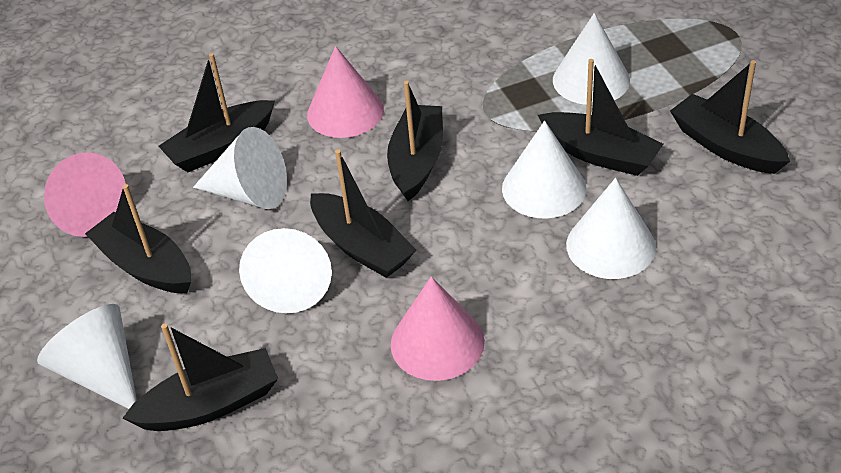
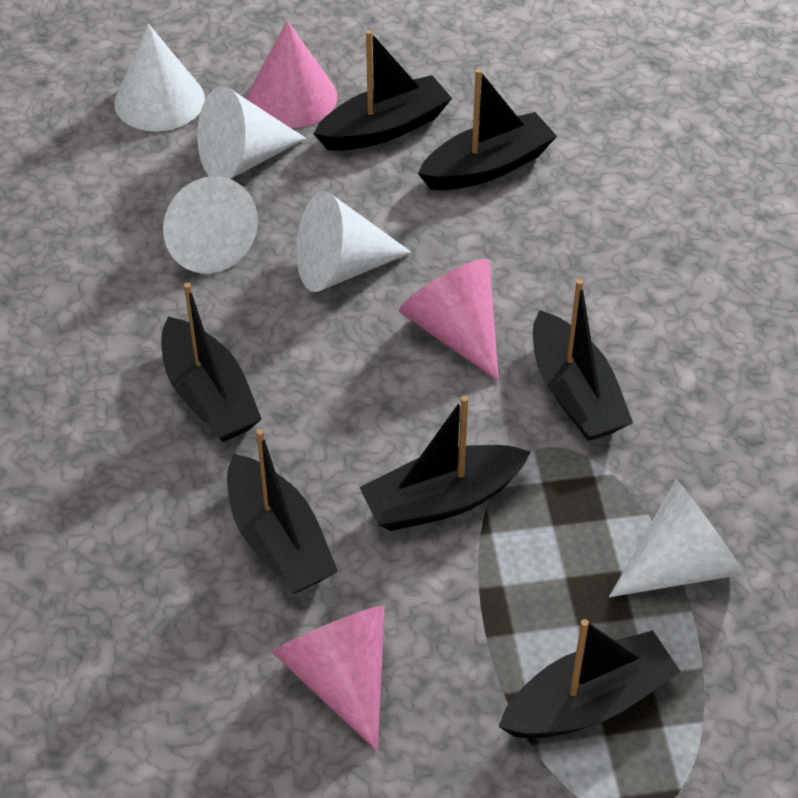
white cone: 6 -> 5

